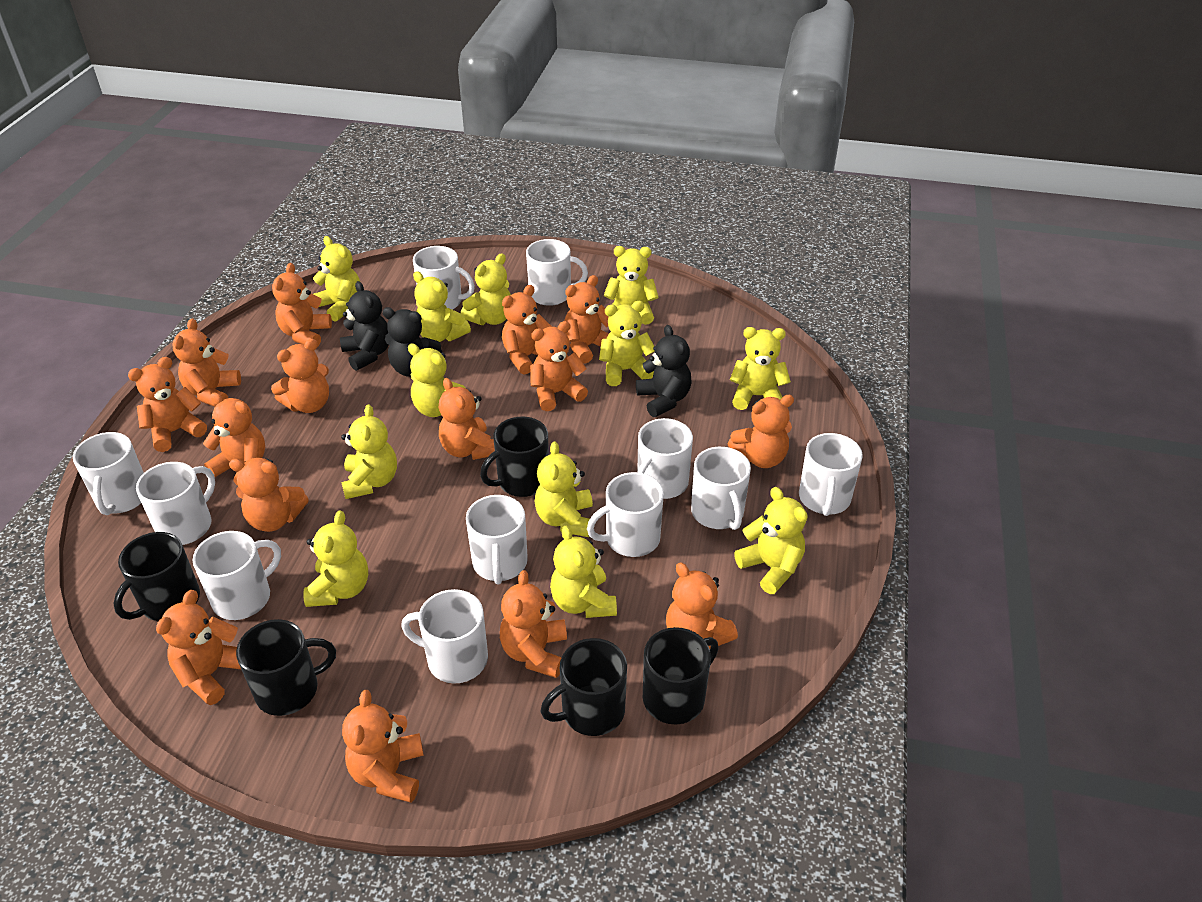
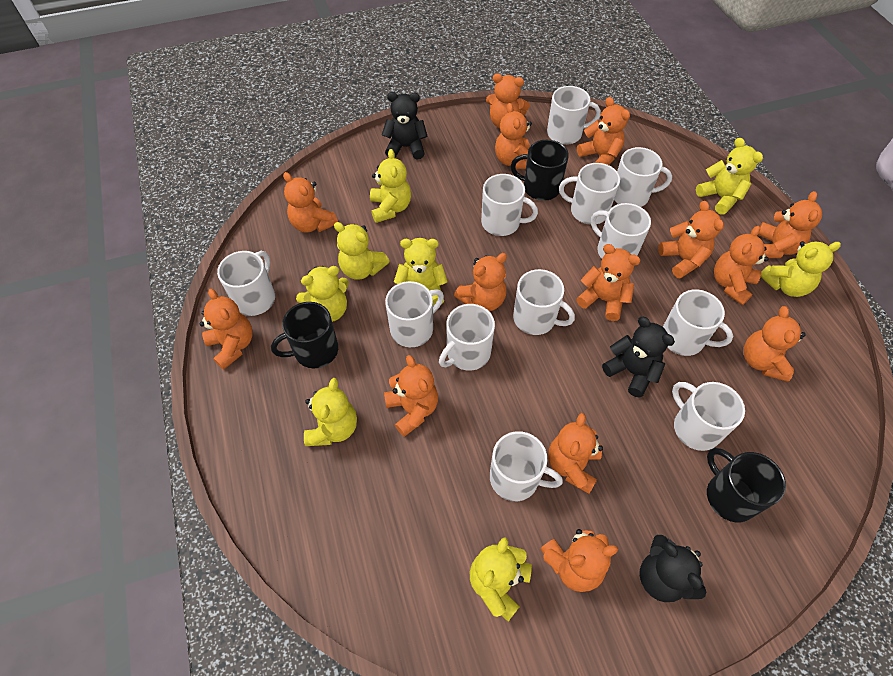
black mug: 5 -> 3
orange teddy bear: 15 -> 14
white mug: 11 -> 12
yellow teddy bear: 12 -> 8

